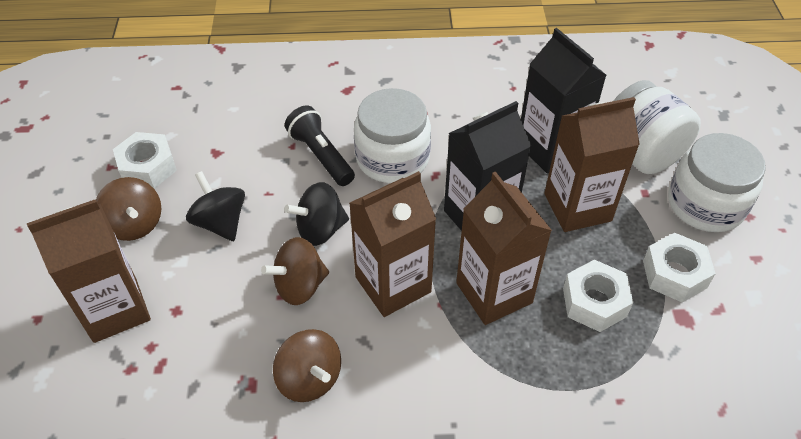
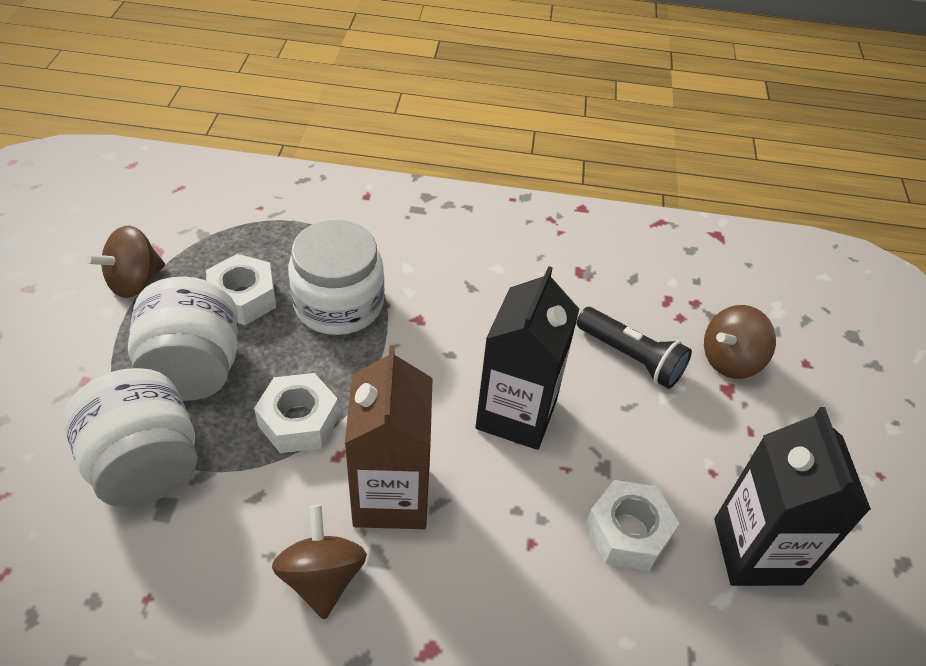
black spinning top: 2 -> 0
brown carton: 4 -> 1

